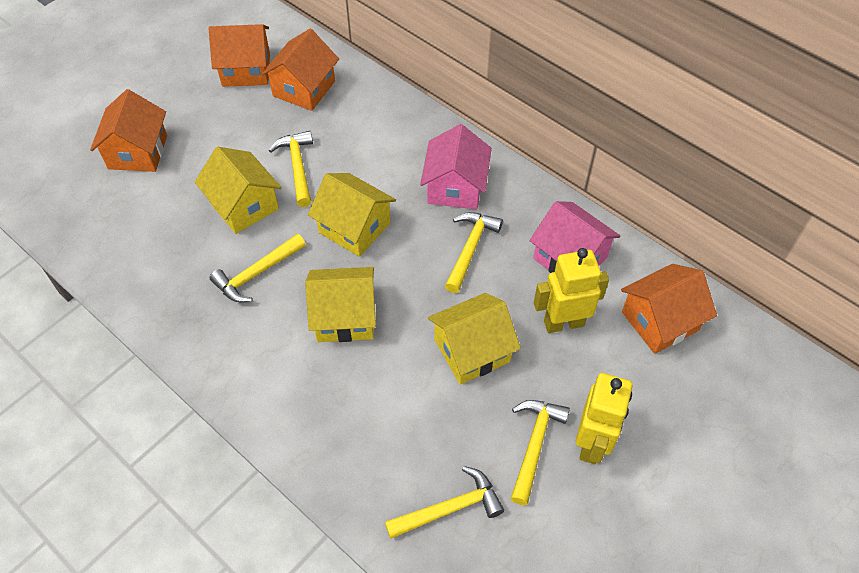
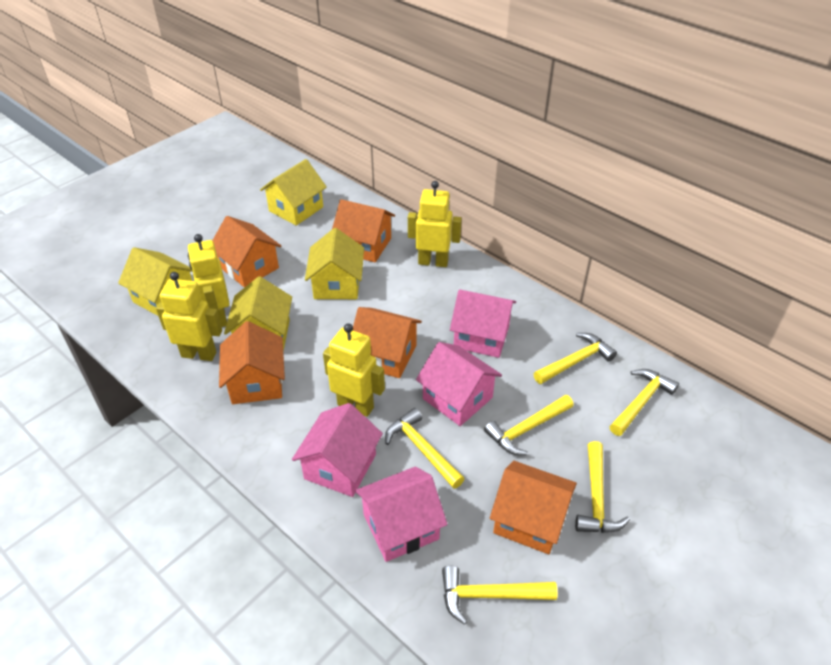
orange house: 4 -> 5
pink house: 2 -> 4
yellow hammer: 5 -> 6
yellow robot: 2 -> 4

